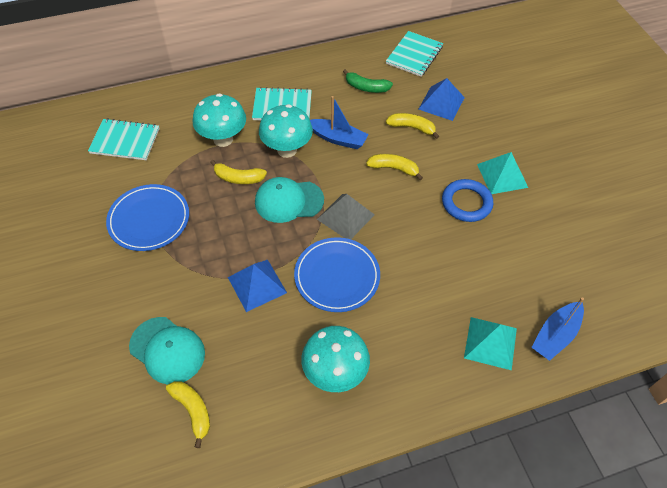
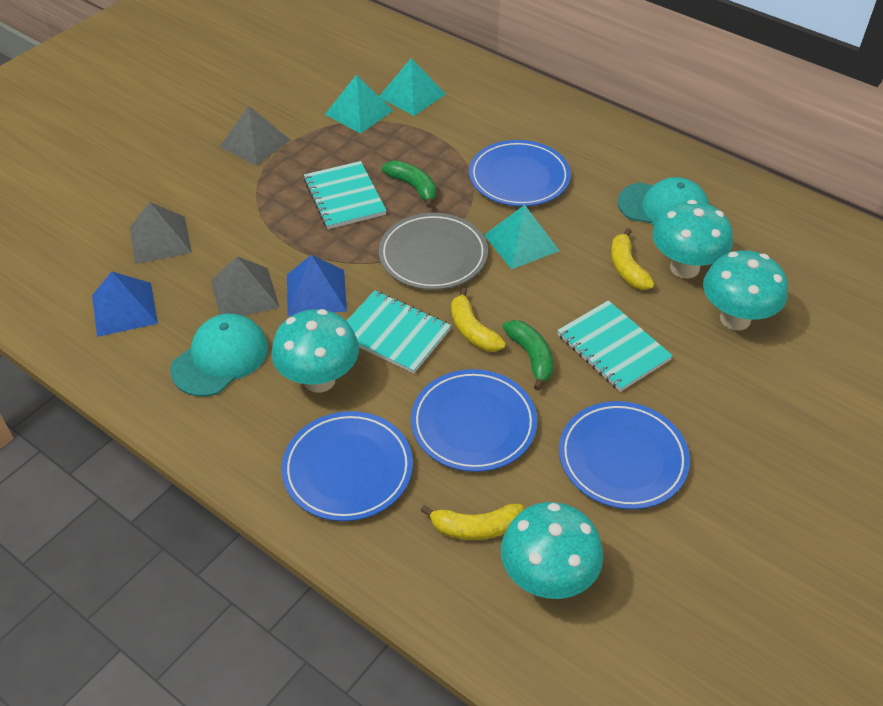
blue boat: 2 -> 0
blue plate: 2 -> 4
blue ring: 1 -> 0
green banana: 1 -> 2
grey plate: 0 -> 1
grey pyramid: 1 -> 3
turquoise mushroom: 3 -> 4
turquoise pyramid: 2 -> 3
yellow banana: 4 -> 3

